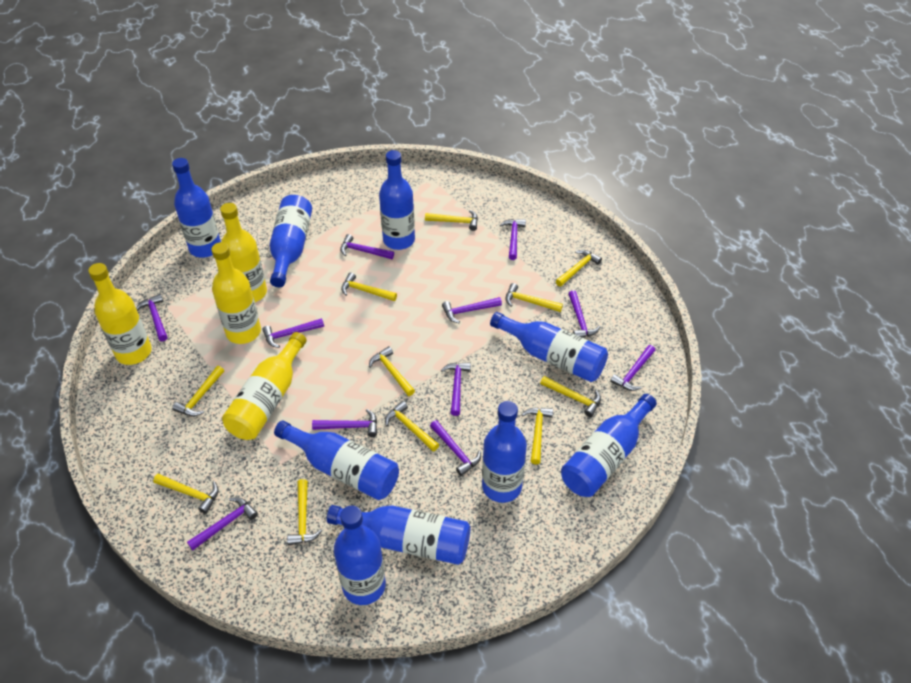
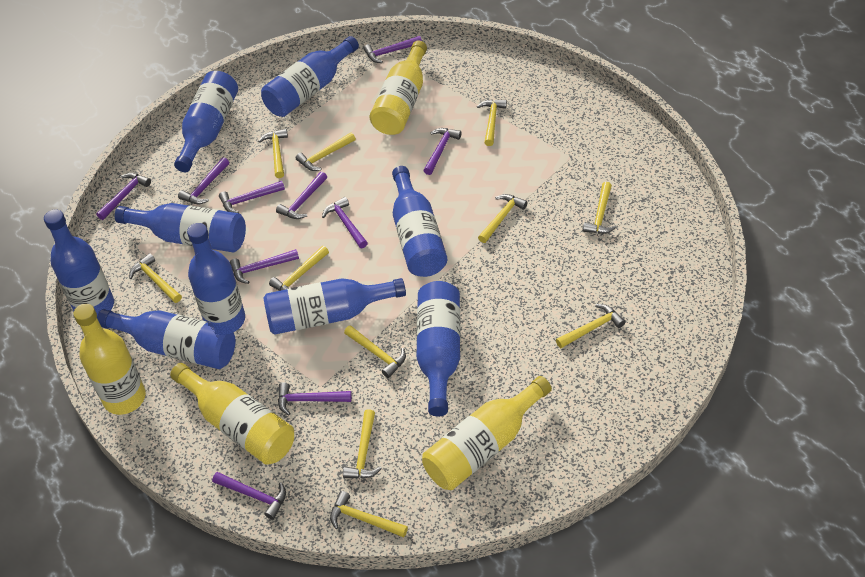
purple hammer: 11 -> 10

